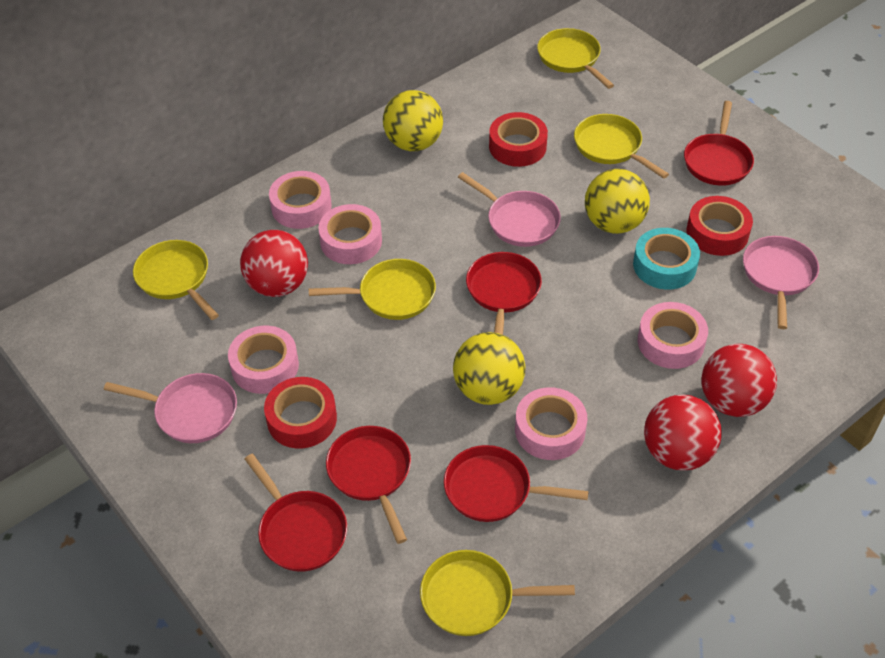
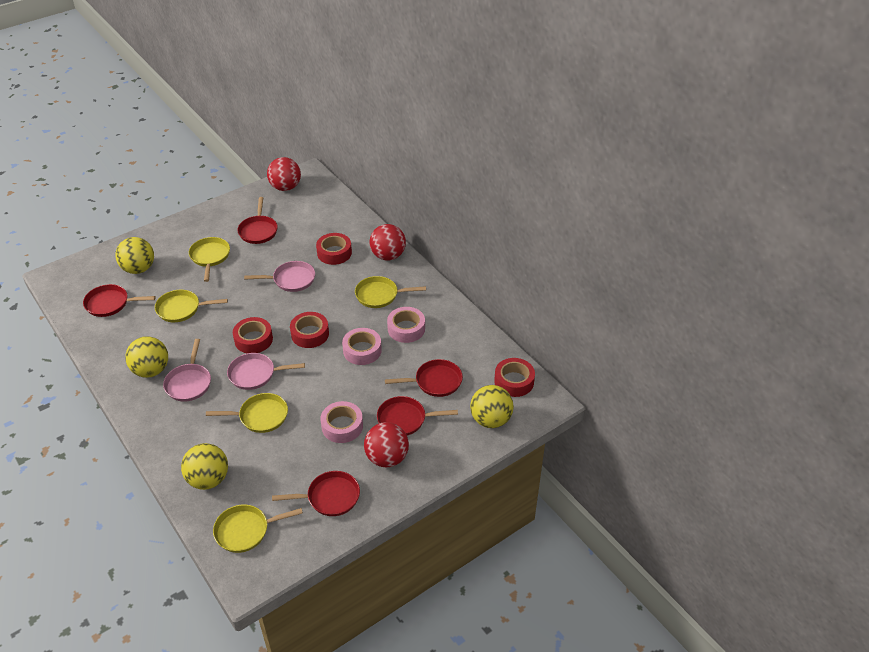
pink tape: 5 -> 3
red tape: 3 -> 4
turquoise tape: 1 -> 0
yellow ball: 3 -> 4

